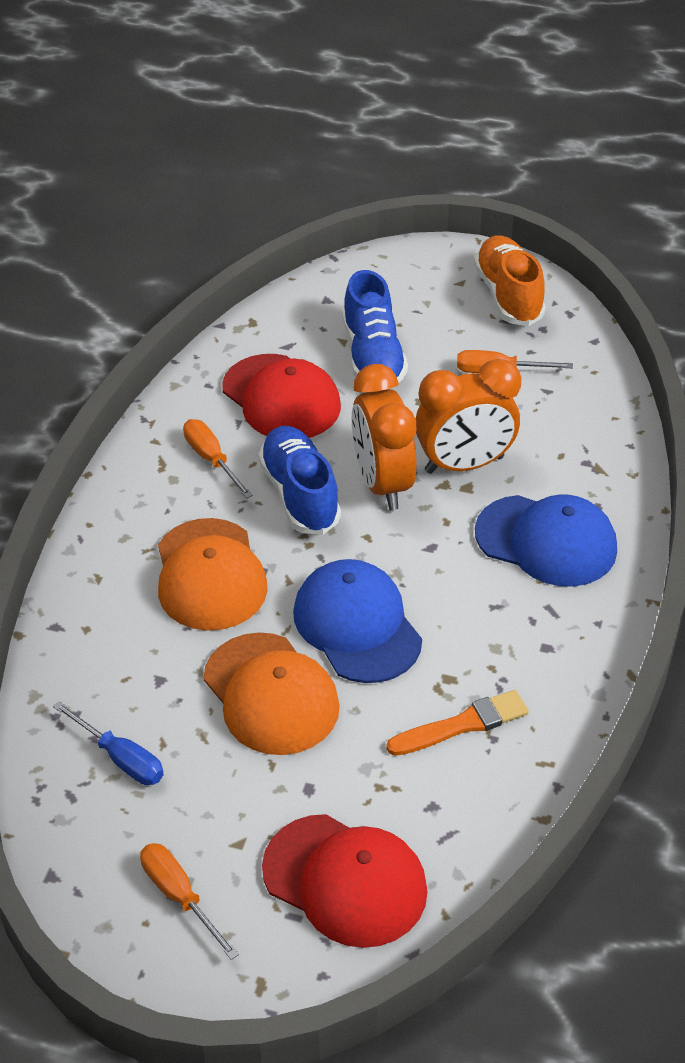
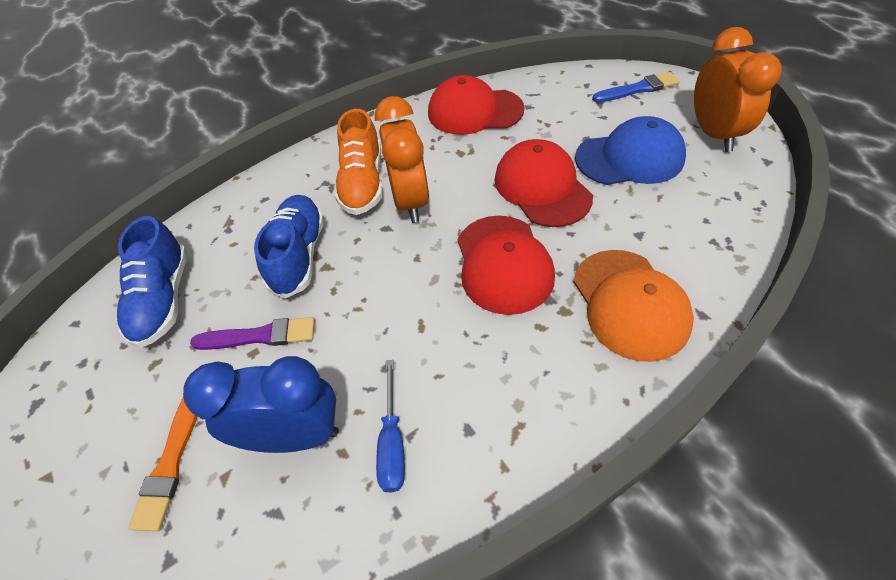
blue brush: 0 -> 1
blue cap: 2 -> 1
blue clock: 0 -> 1
orange cap: 2 -> 1
orange screwdriver: 3 -> 0
purple brush: 0 -> 1
red cap: 2 -> 3

